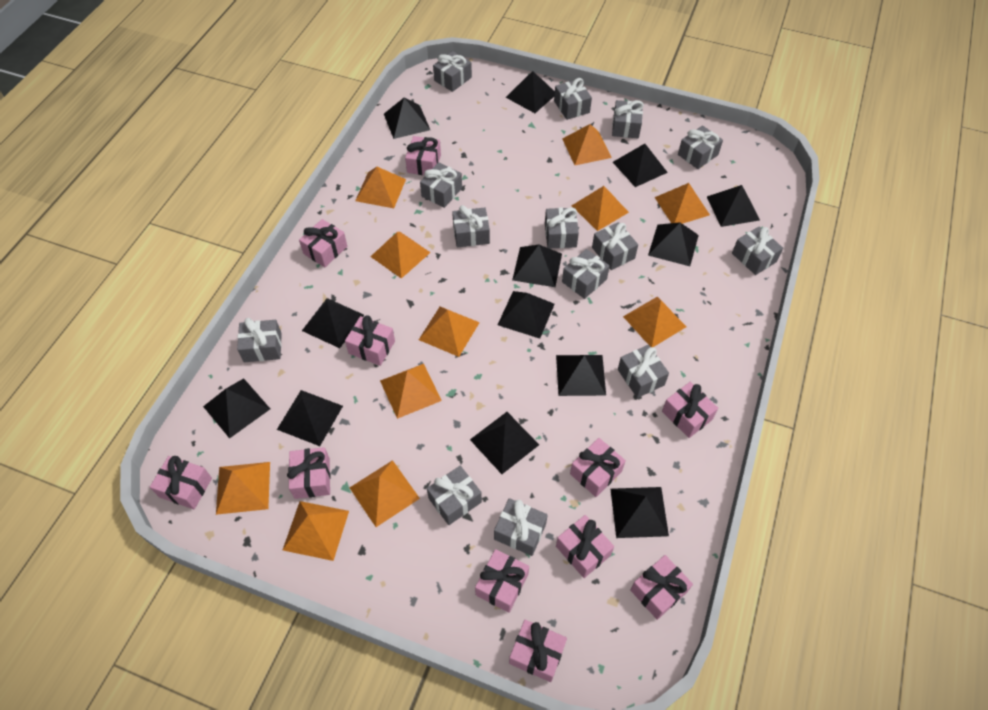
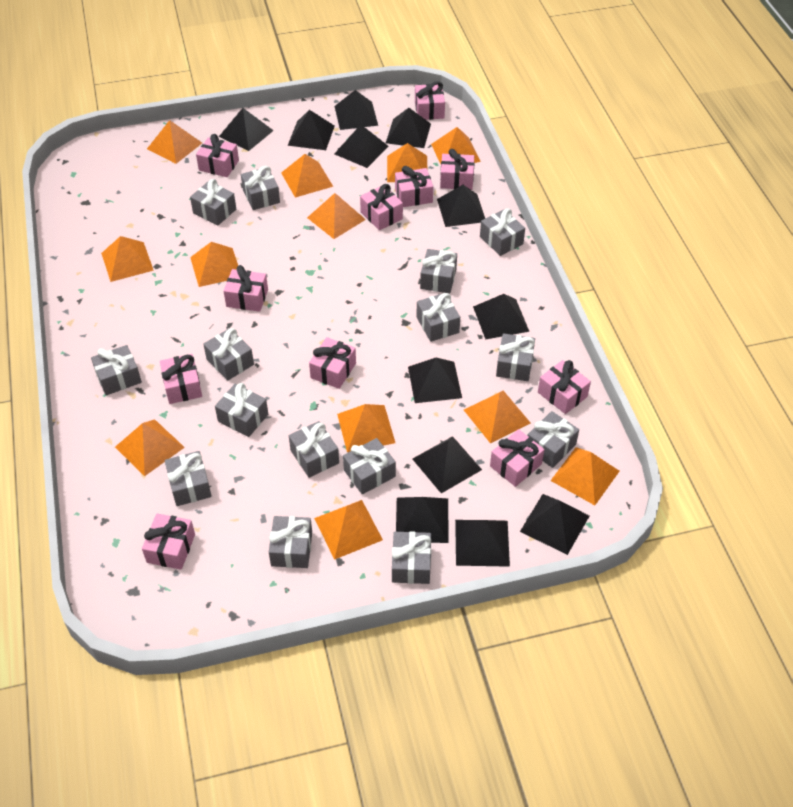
black pyramid: 13 -> 12
grey gift: 14 -> 15
orange pyramid: 11 -> 12

